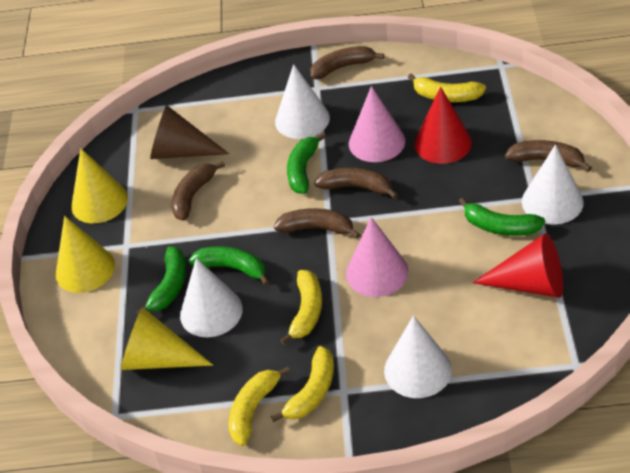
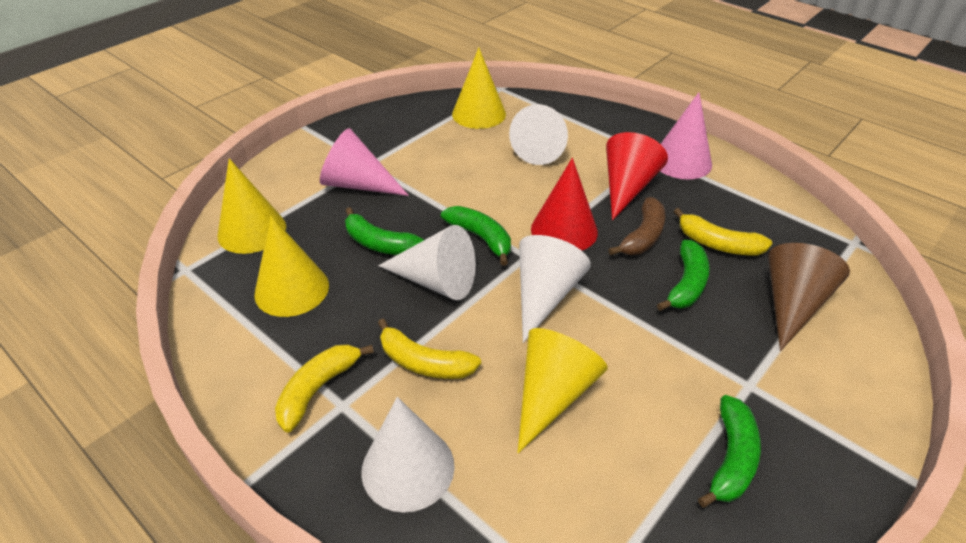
brown banana: 5 -> 1
yellow banana: 4 -> 3
yellow cone: 3 -> 4

